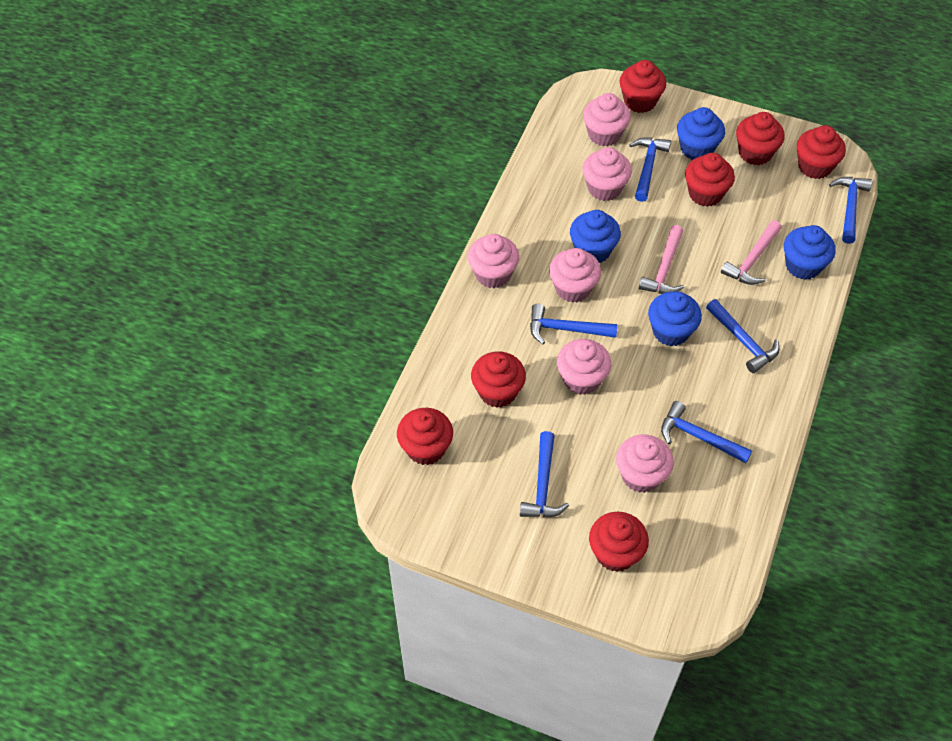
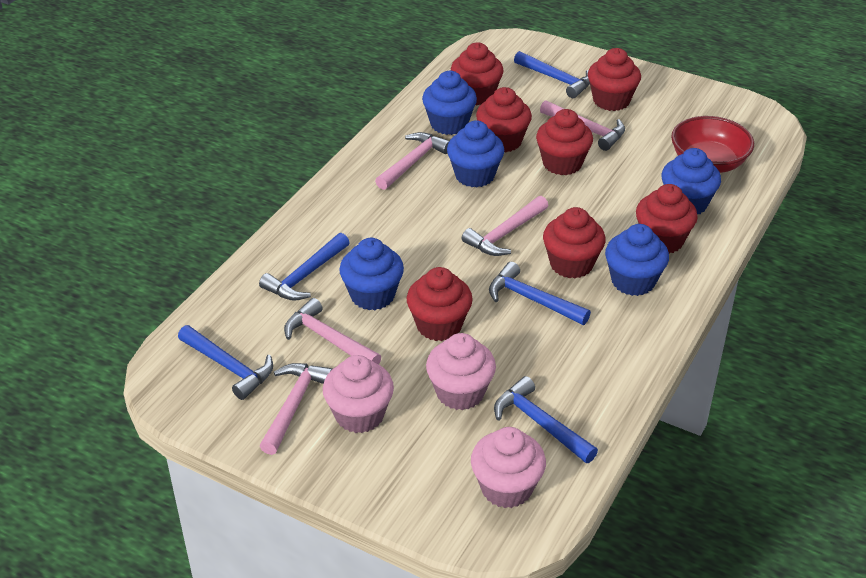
blue cupcake: 4 -> 5
blue hammer: 6 -> 5
pink cupcake: 6 -> 3
pink hammer: 2 -> 5
red bowl: 0 -> 1

